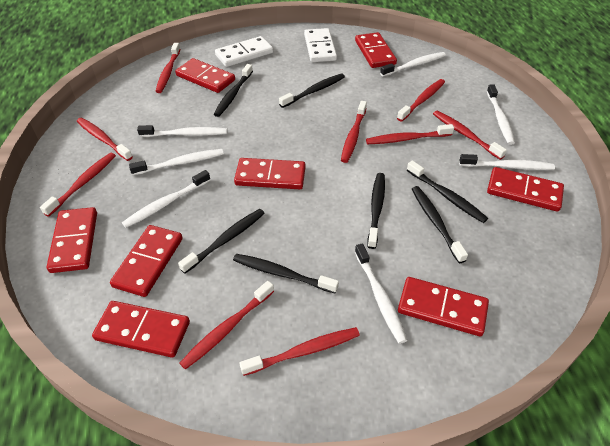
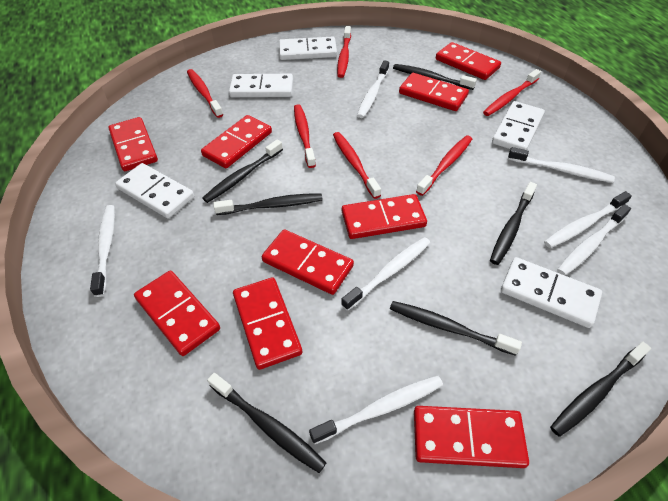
red domino: 8 -> 9
red toothbrush: 9 -> 6
white domino: 2 -> 5

